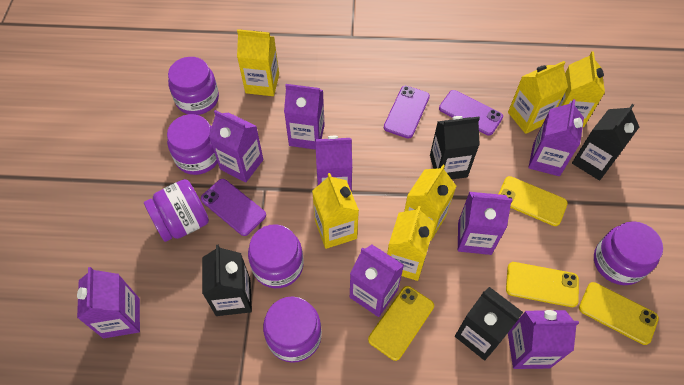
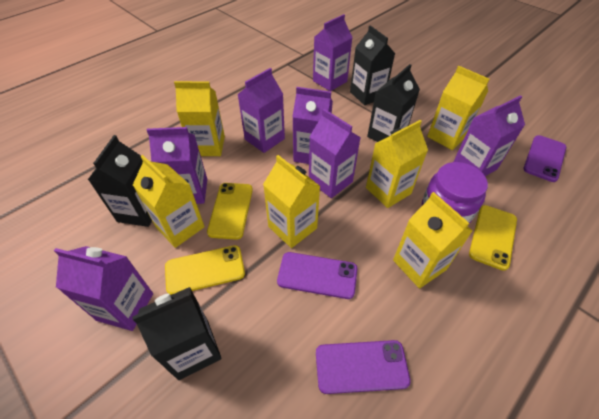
purple carton: 8 -> 7
purple jar: 6 -> 1
yellow phone: 4 -> 3

